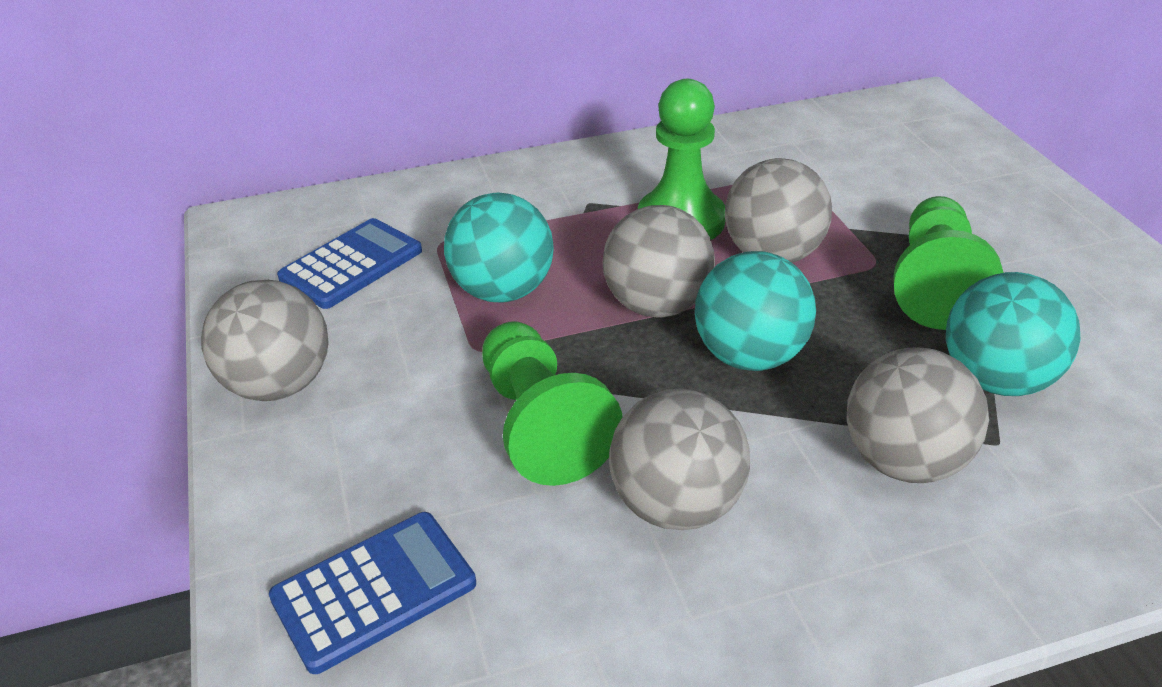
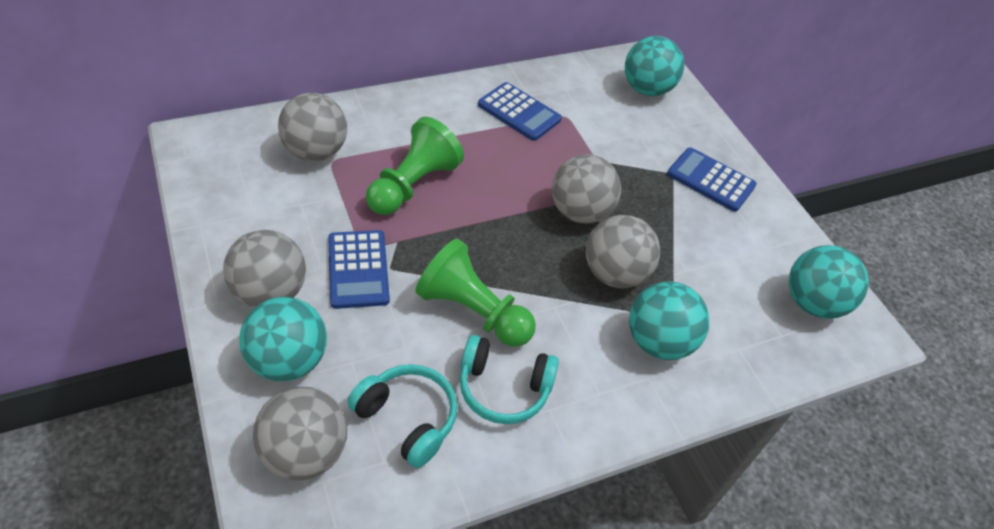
blue calculator: 2 -> 3
green pawn: 3 -> 2
turquoise ball: 3 -> 4
turquoise headphones: 0 -> 2

